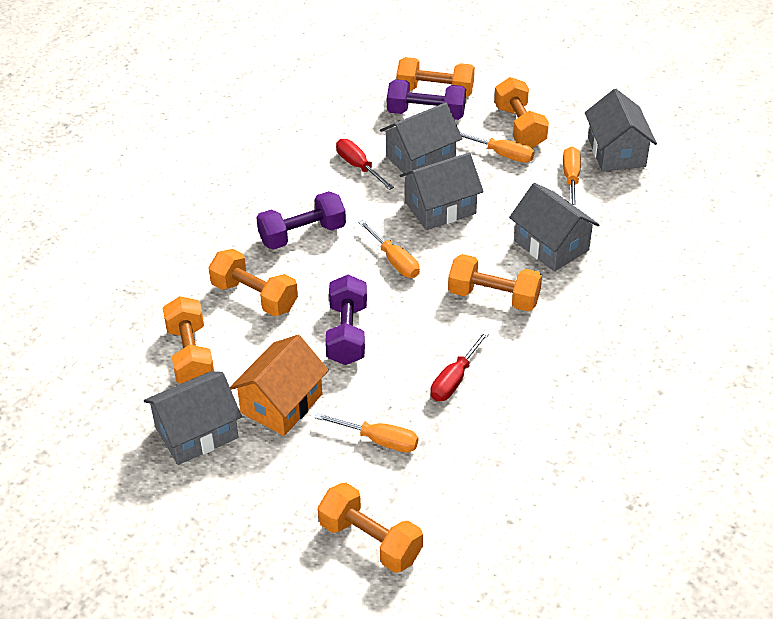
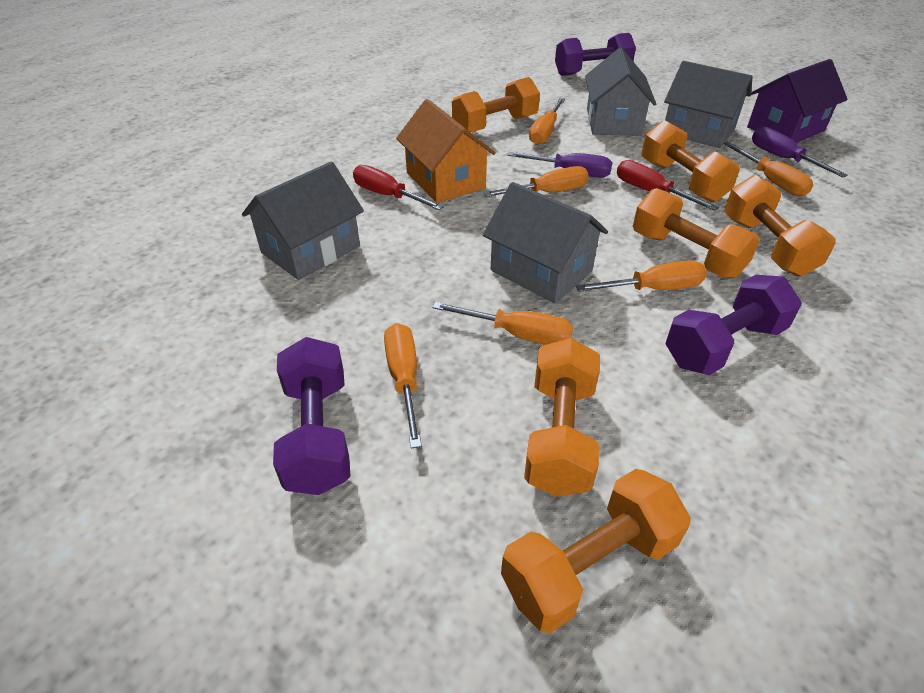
grey house: 5 -> 4
orange screwdriver: 4 -> 6
purple house: 0 -> 1
purple screwdriver: 0 -> 2

